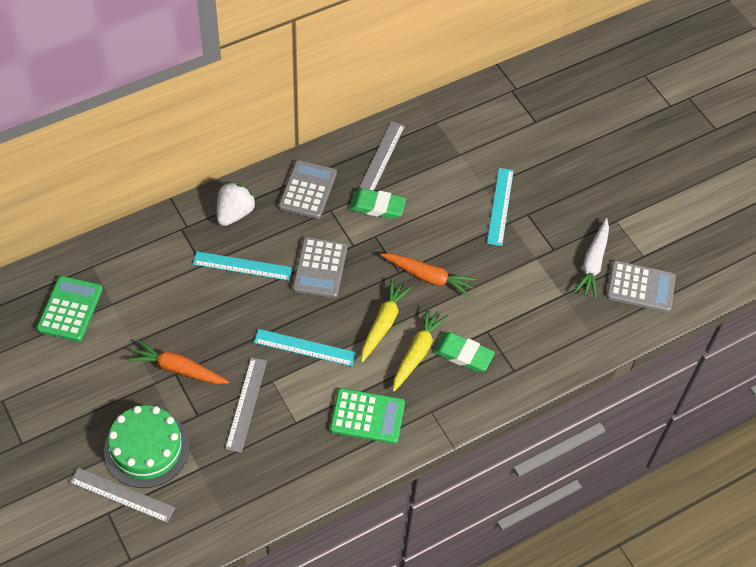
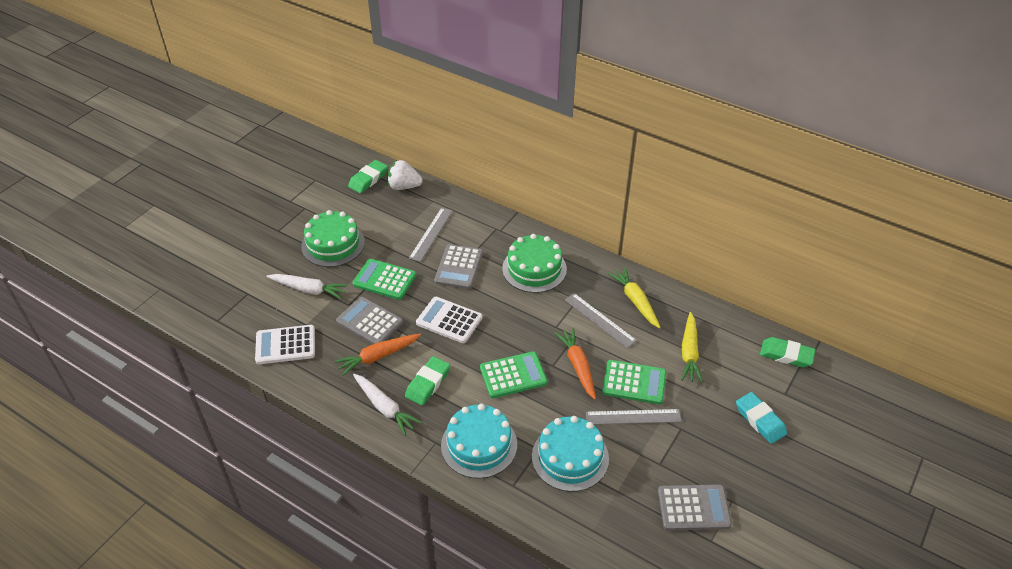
green cake: 1 -> 2
green calculator: 2 -> 3
green eraser: 2 -> 3
turquoise cake: 0 -> 2
turquoise eraser: 0 -> 1
turquoise ruler: 3 -> 0
white calculator: 0 -> 2
white carrot: 1 -> 2

